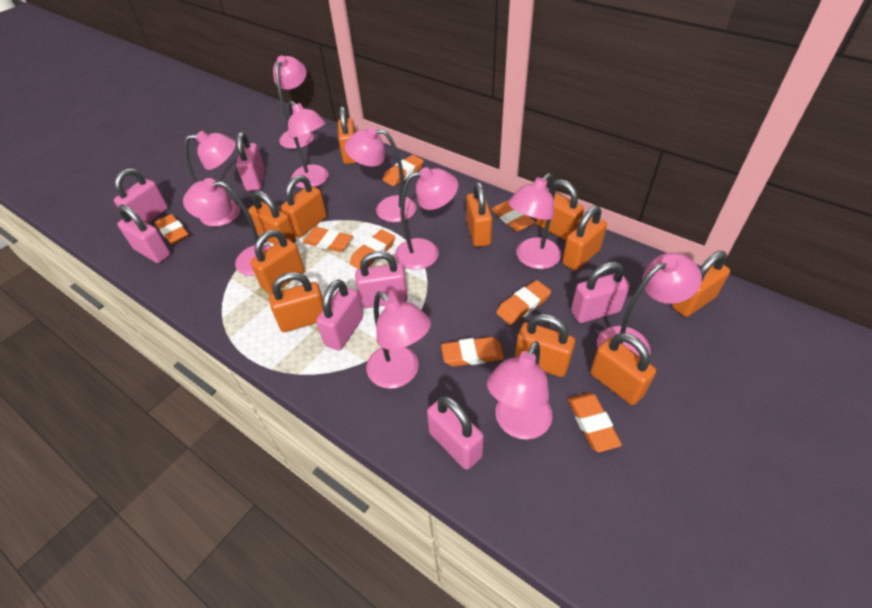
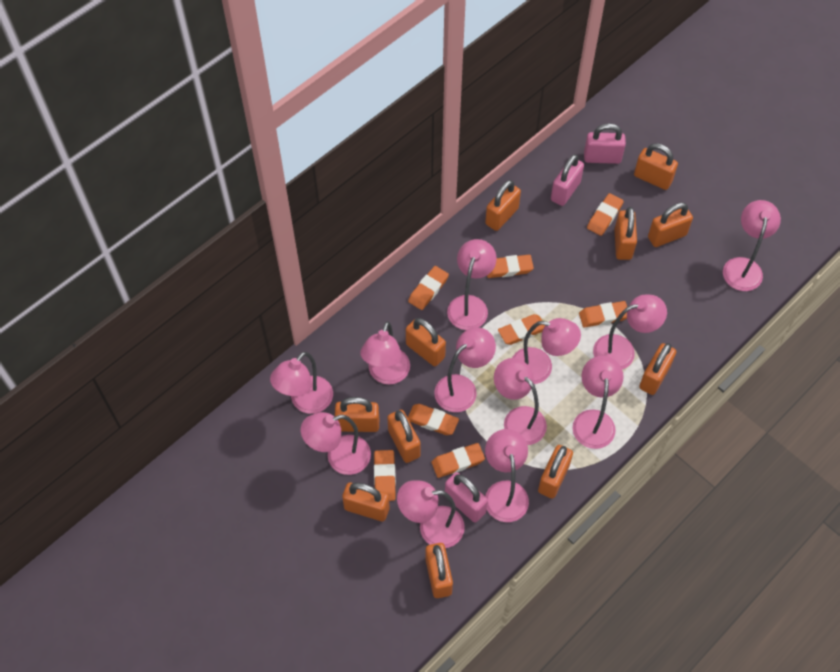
pink lamp: 10 -> 12
pink padlock: 7 -> 3

